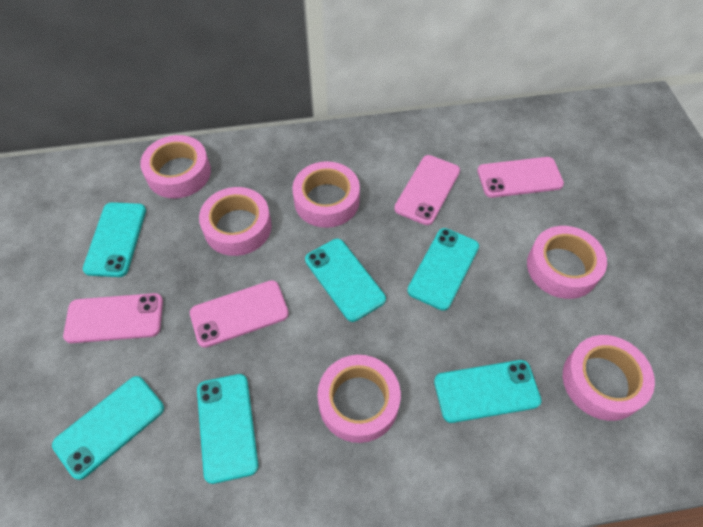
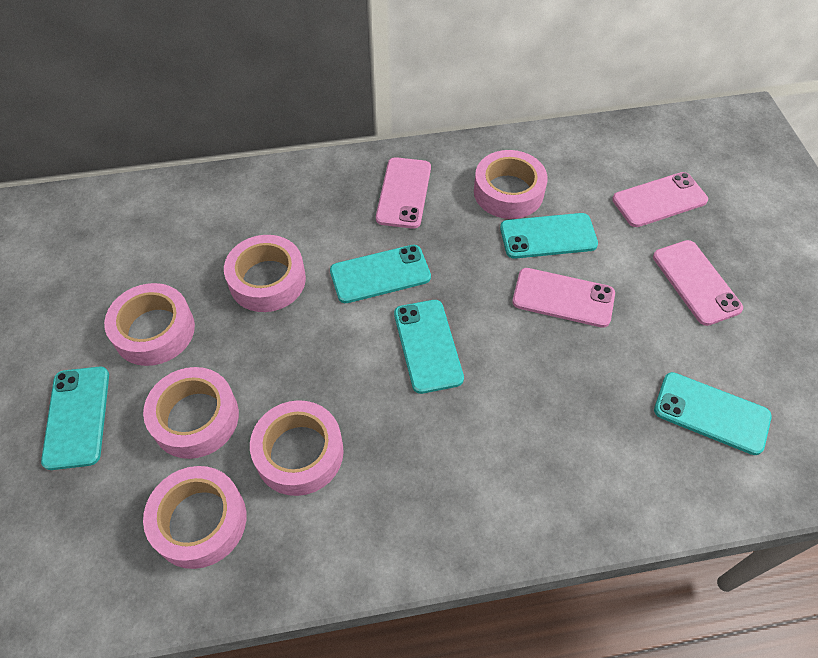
turquoise phone: 6 -> 5

